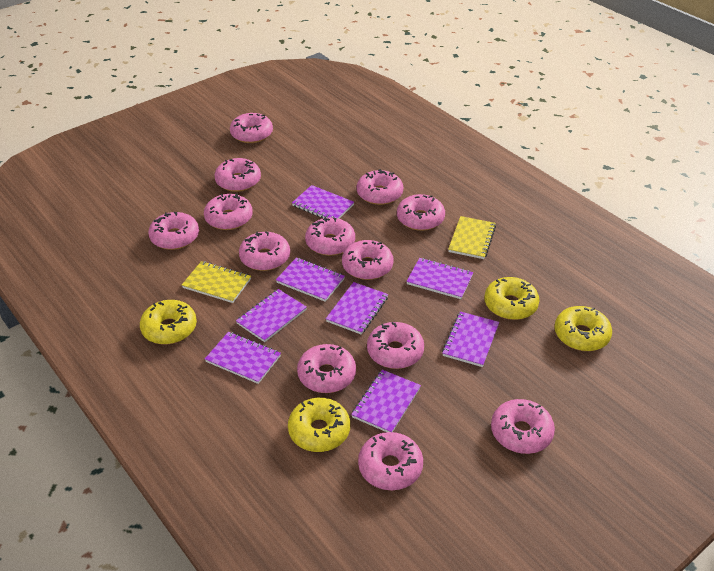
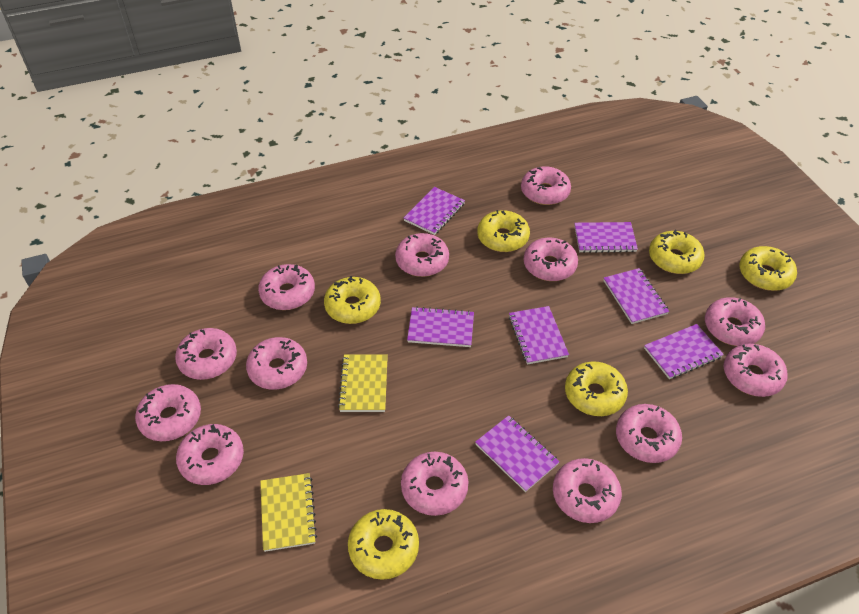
purple notebook: 8 -> 7
yellow donut: 4 -> 6

